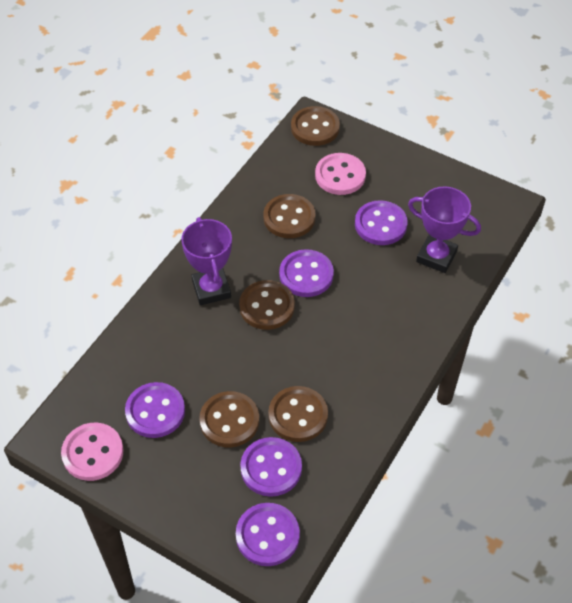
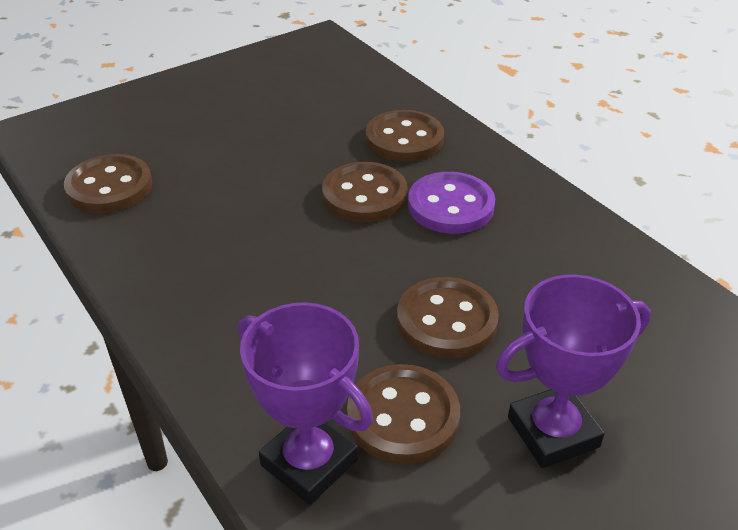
pink button: 2 -> 0
purple button: 5 -> 1

